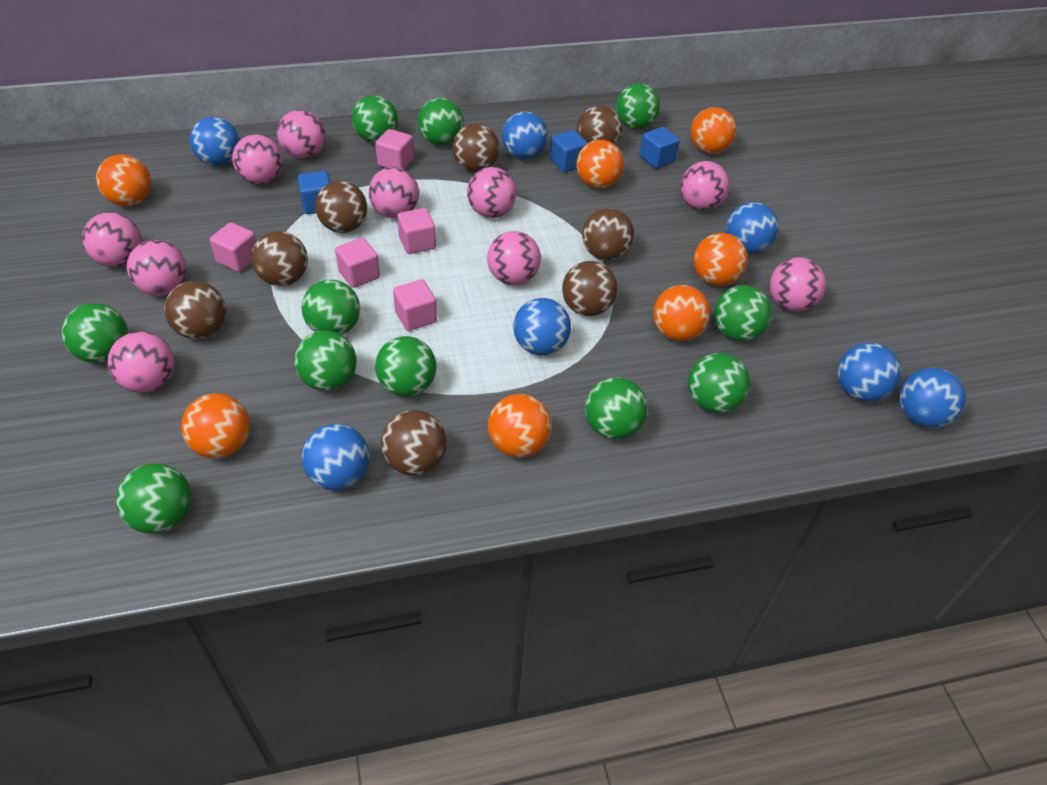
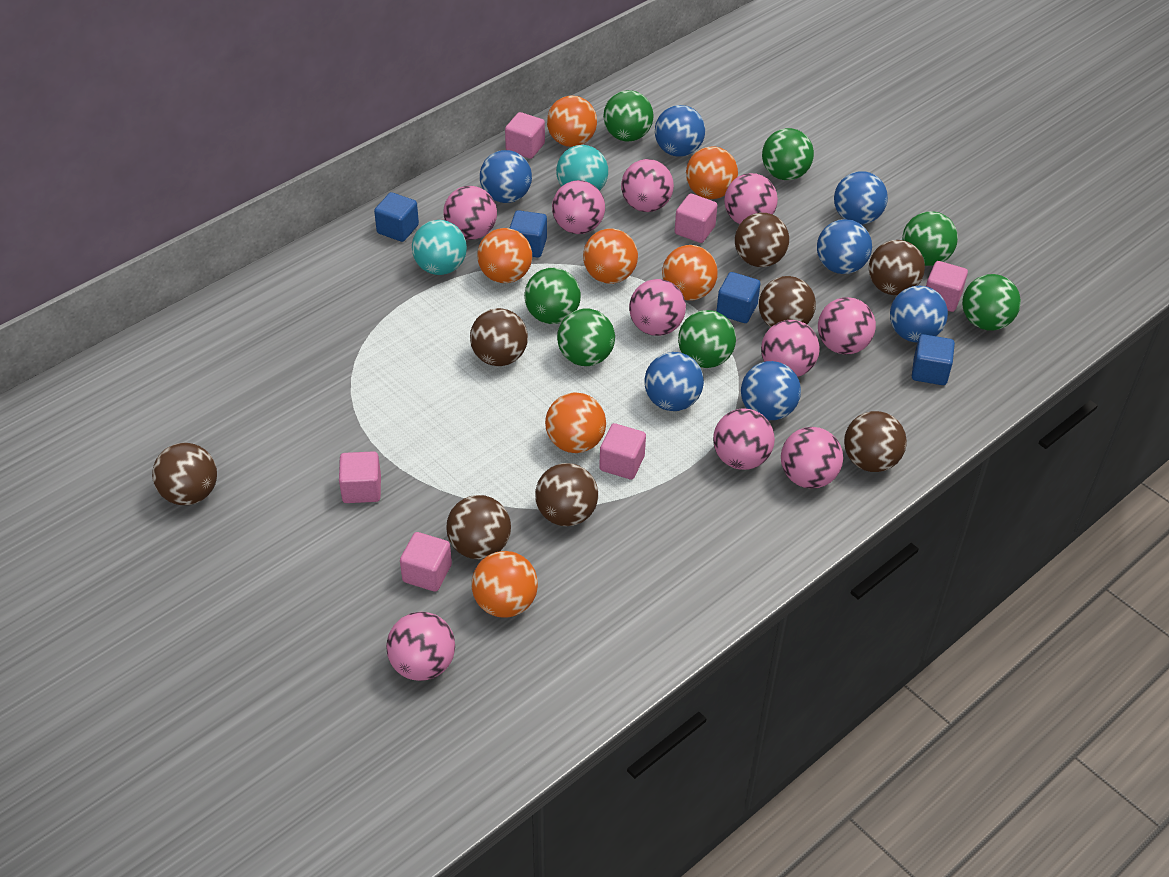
blue cube: 3 -> 4
green ball: 11 -> 7
pink cube: 5 -> 6
turquoise ball: 0 -> 2

